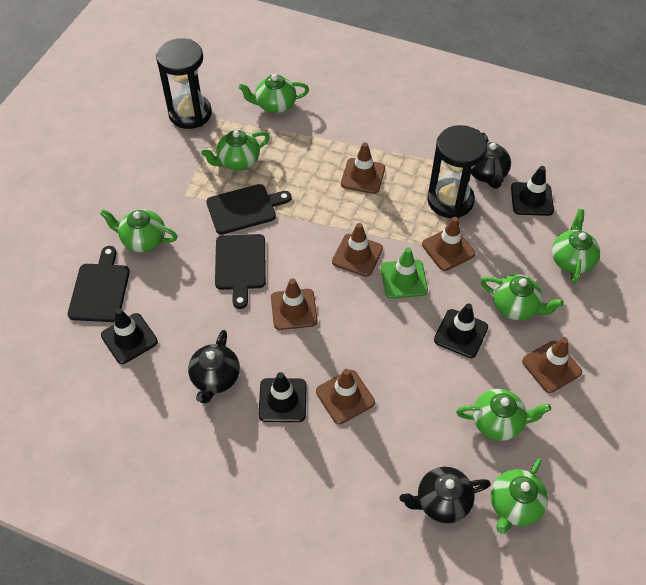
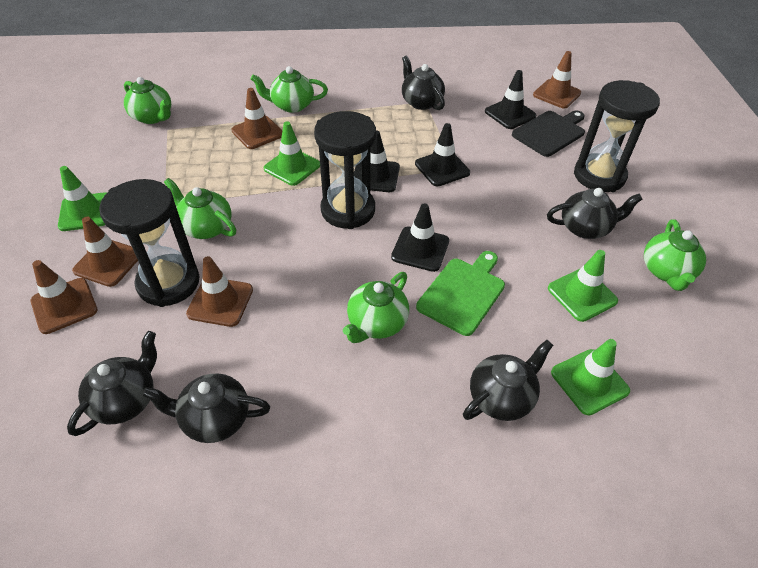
black cutting board: 3 -> 1
black hourglass: 2 -> 3
black teapot: 3 -> 5
brown traffic cone: 6 -> 5
green cutting board: 0 -> 1
green teapot: 7 -> 5
green traffic cone: 1 -> 4

